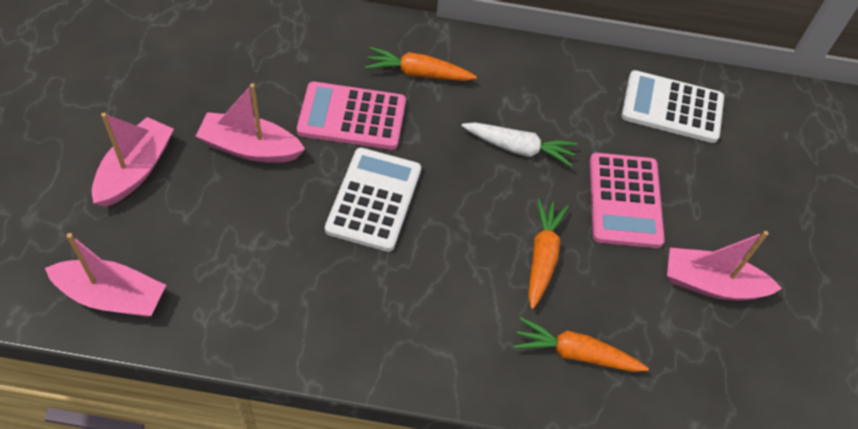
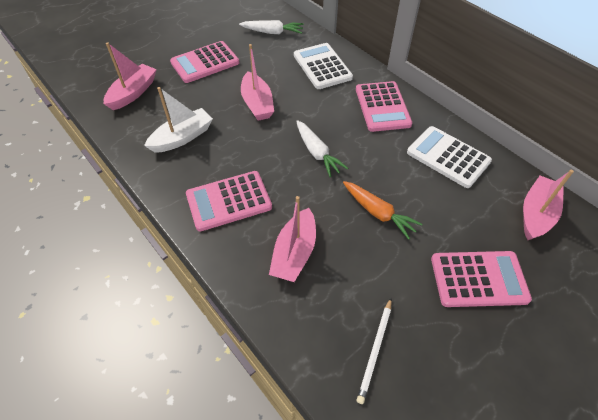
orange carrot: 3 -> 1
pink calculator: 2 -> 4
white boat: 0 -> 1
white carrot: 1 -> 2
white pencil: 0 -> 1

